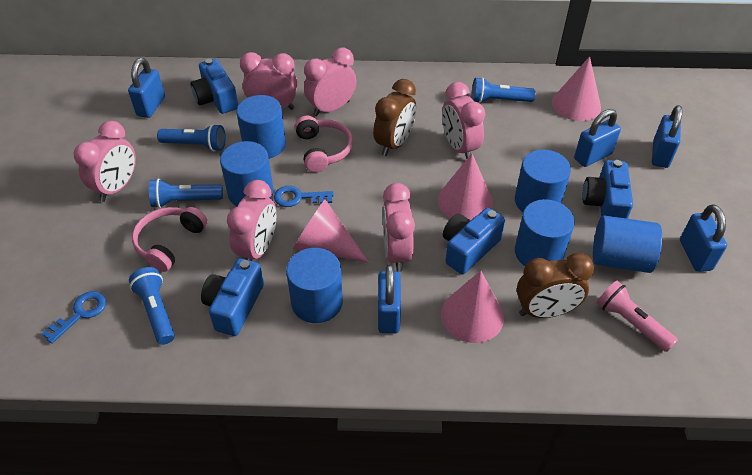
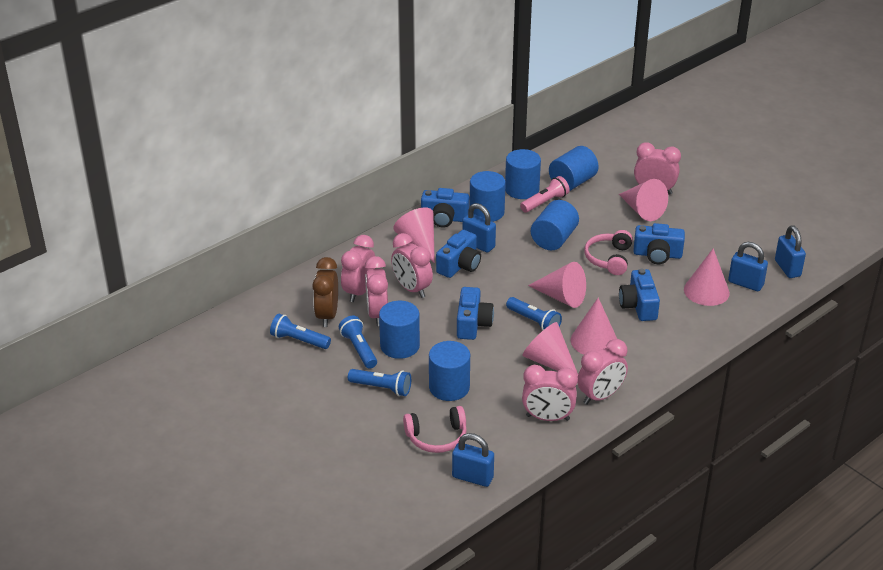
blue camera: 4 -> 5
blue key: 2 -> 0
blue padlock: 5 -> 4
brown clock: 2 -> 1
pink cone: 4 -> 6

